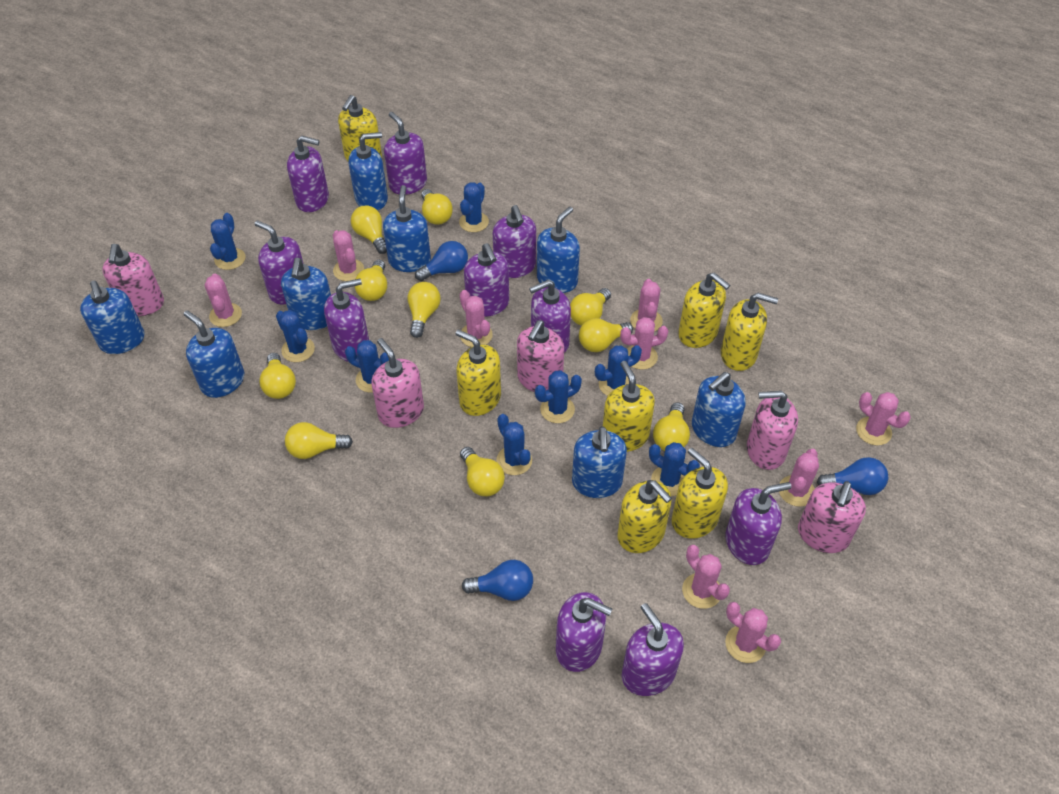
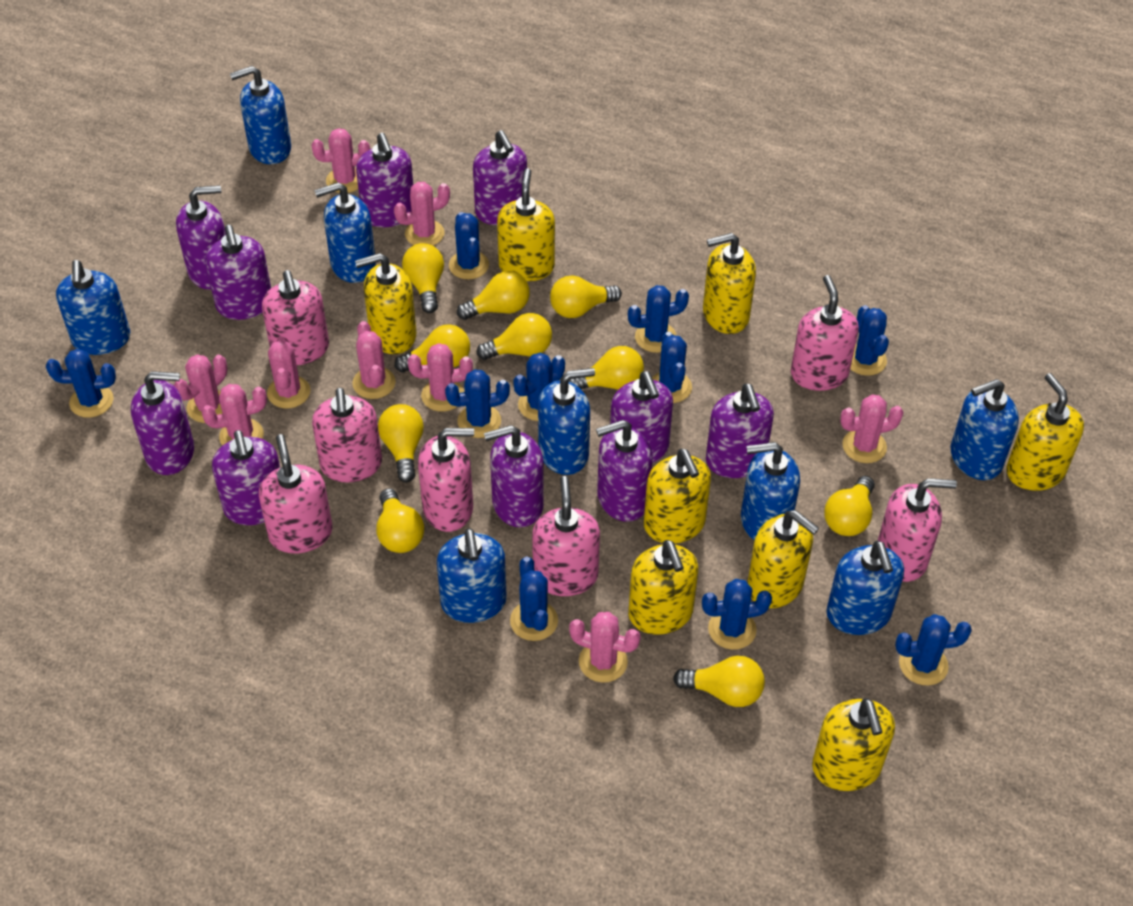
blue cactus: 8 -> 10
blue light bulb: 3 -> 0
pink soap dispenser: 5 -> 7
yellow soap dispenser: 7 -> 8

